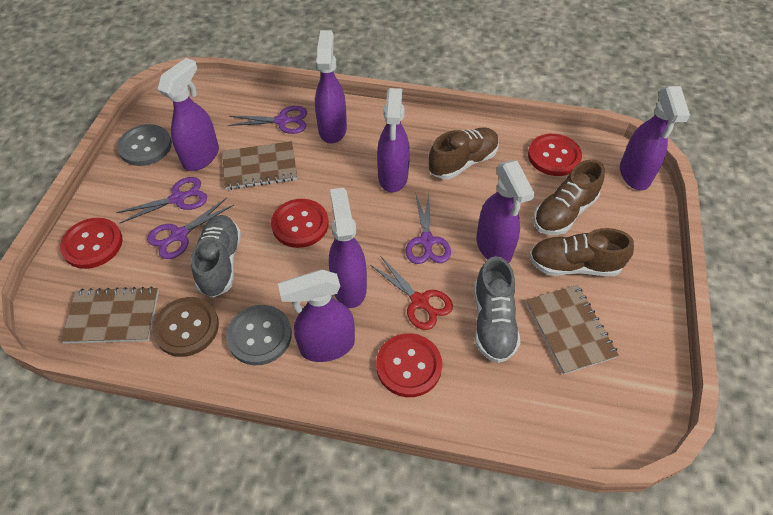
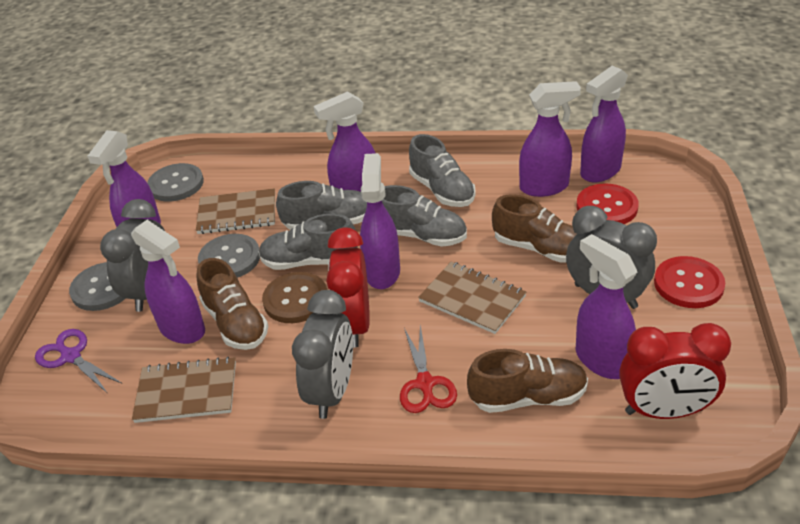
grey button: 2 -> 3
grey clock: 0 -> 3
grey shoe: 2 -> 4
purple scissors: 4 -> 1
red button: 4 -> 2
red clock: 0 -> 2

